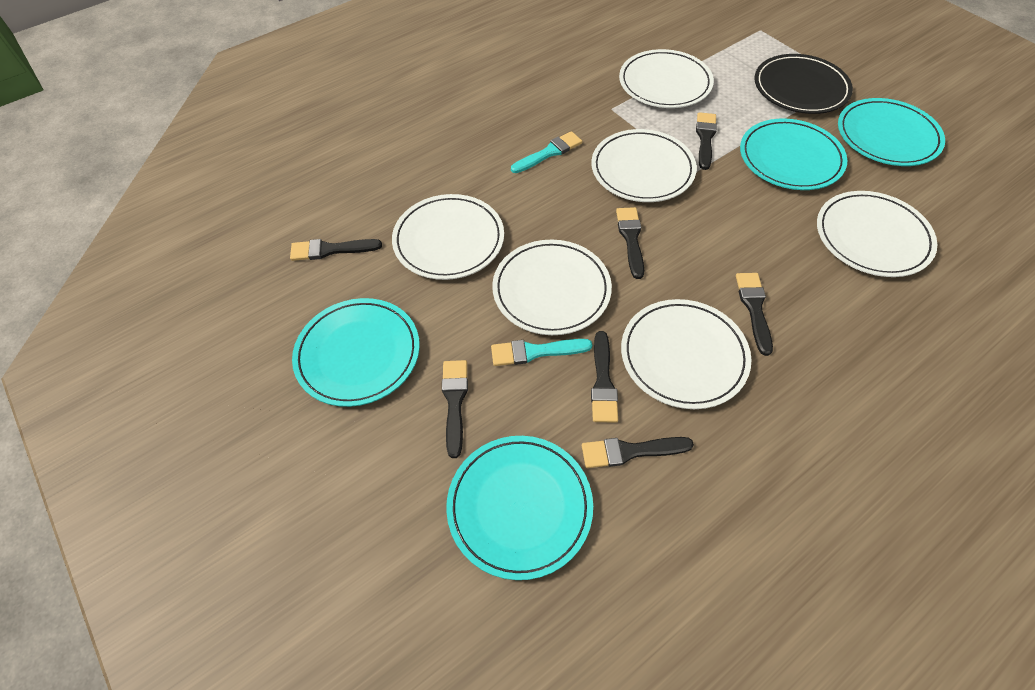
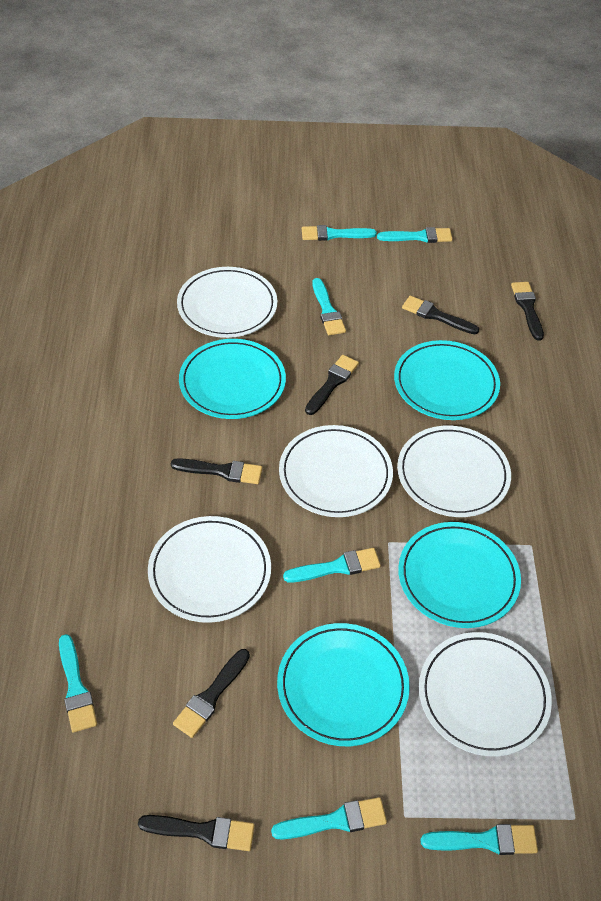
black brush: 7 -> 6
black plate: 1 -> 0
turquoise brush: 2 -> 7
white plate: 6 -> 5

